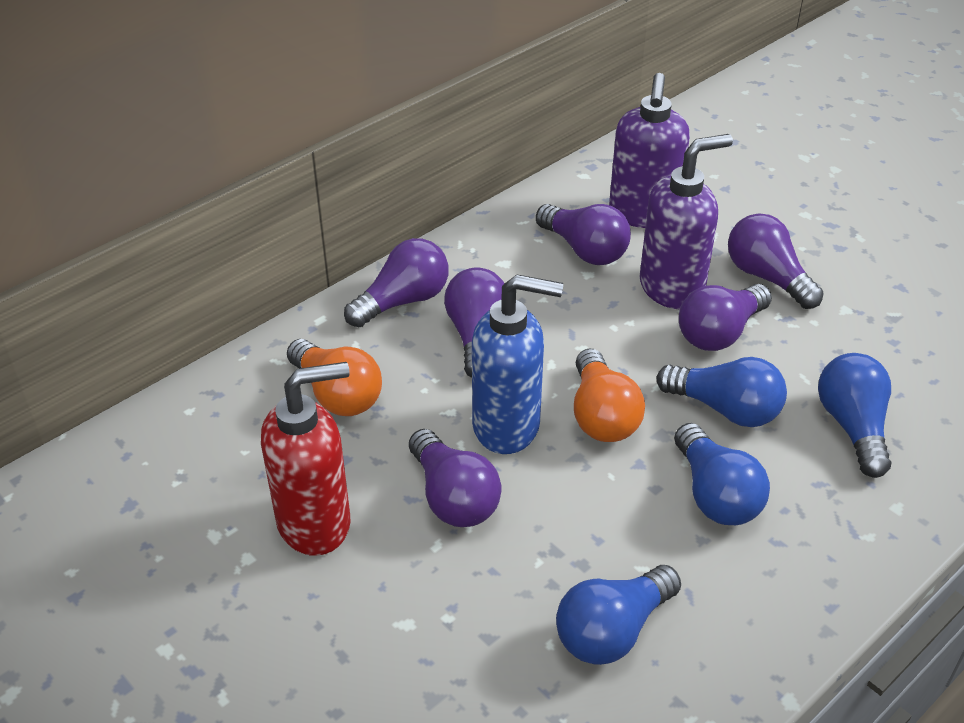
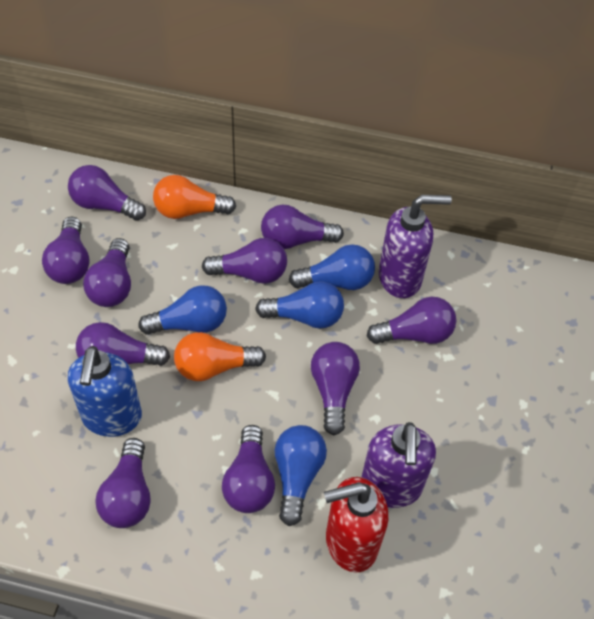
purple light bulb: 6 -> 10

